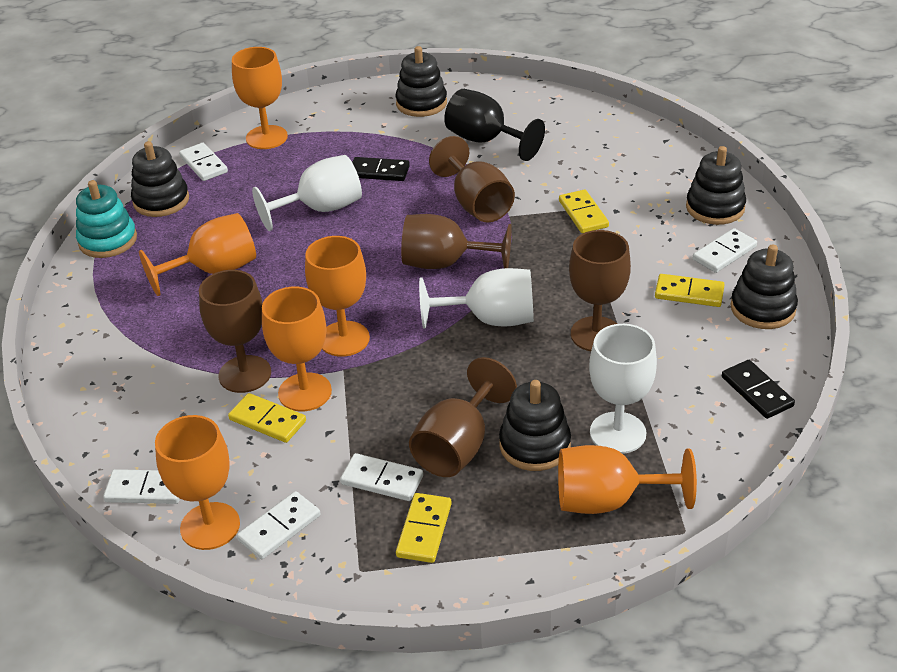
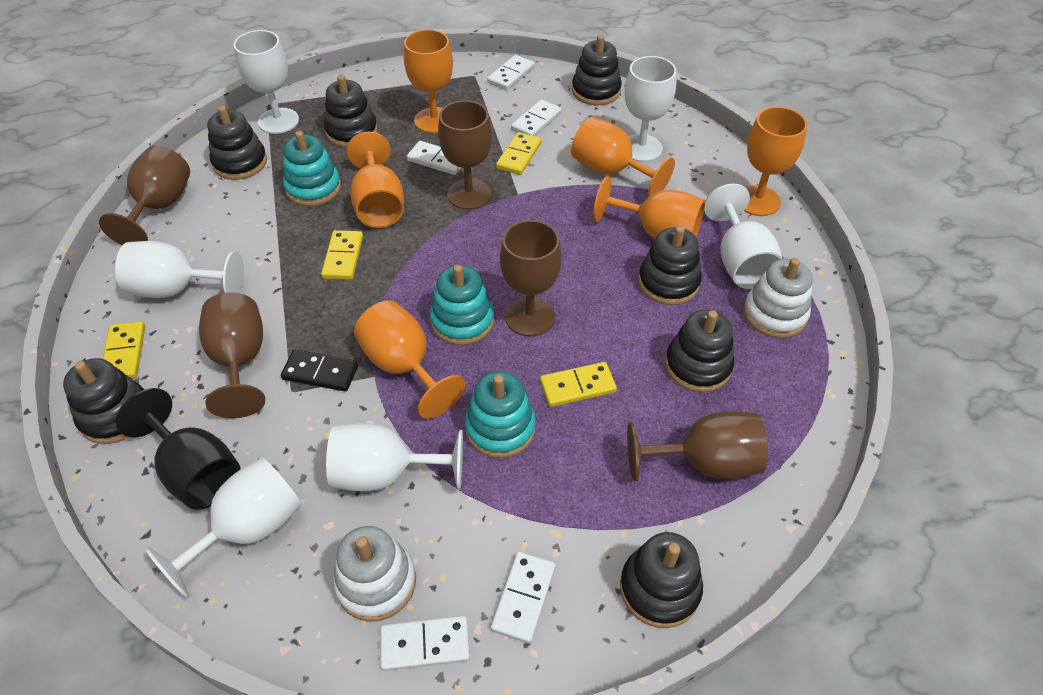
black domino: 2 -> 1
black stacking toy: 5 -> 7
turquoise stacking toy: 1 -> 3
white goblet: 3 -> 6
white stacking toy: 0 -> 2

